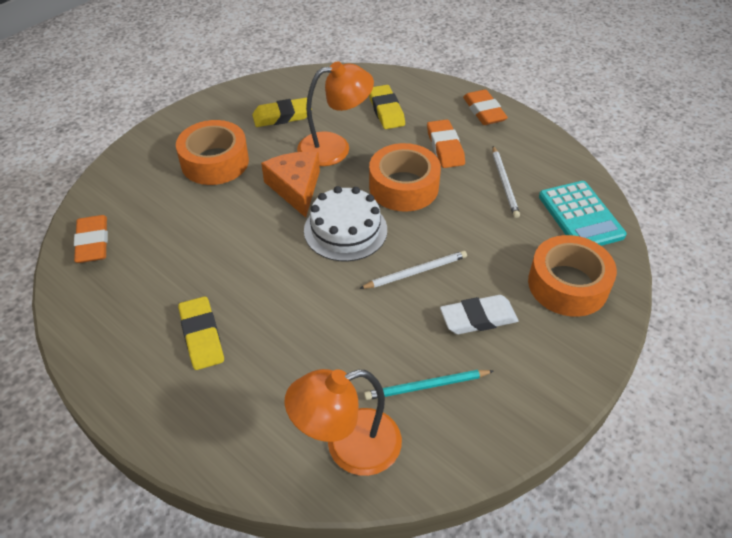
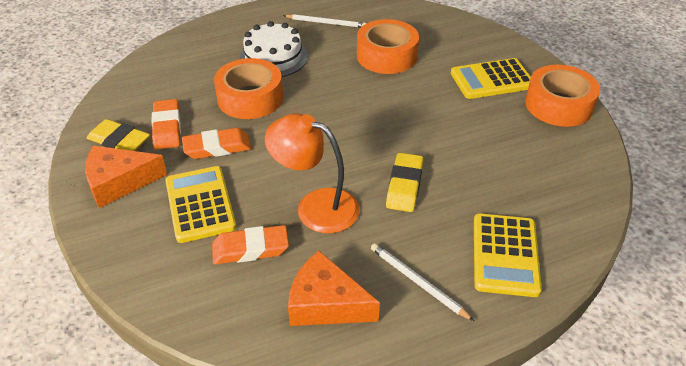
orange cheese: 1 -> 2
orange lamp: 2 -> 1
turquoise calculator: 1 -> 0
turquoise pencil: 1 -> 0
white eraser: 1 -> 0
yellow calculator: 0 -> 3
yellow eraser: 3 -> 2

